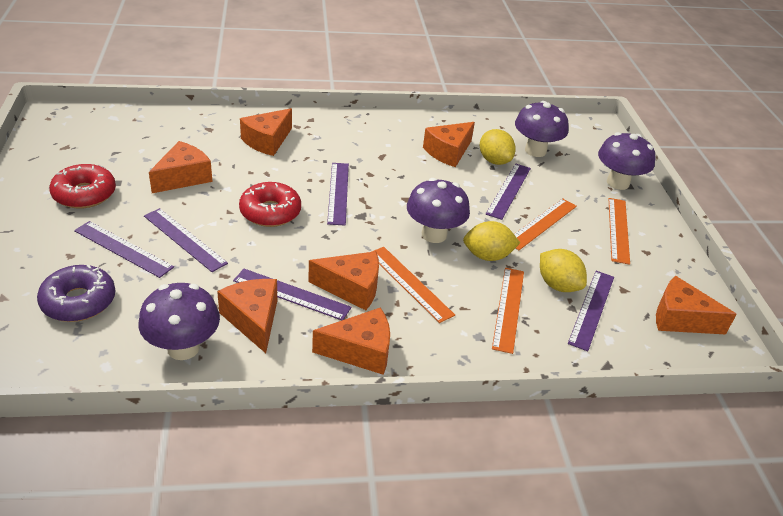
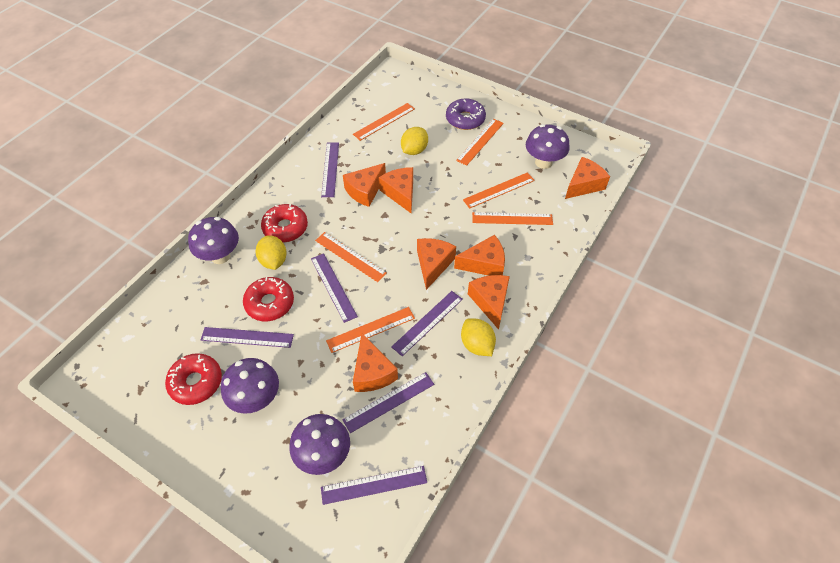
orange ruler: 4 -> 6
red donut: 2 -> 3

